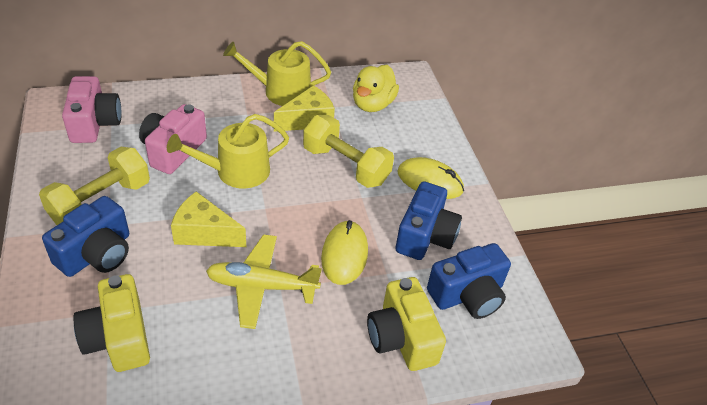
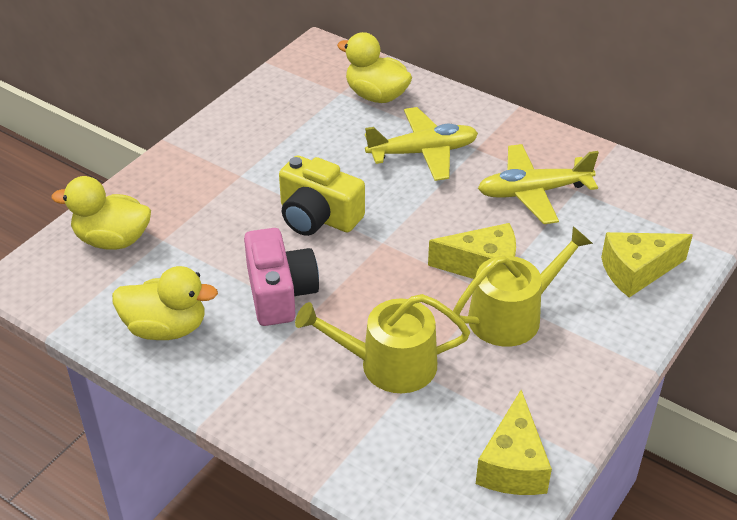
blue camera: 3 -> 0
pink camera: 2 -> 1
yellow camera: 2 -> 1
yellow cheese: 2 -> 3
yellow duck: 1 -> 3
yellow dumbbell: 2 -> 0
yellow mouse: 2 -> 0
yellow plane: 1 -> 2

